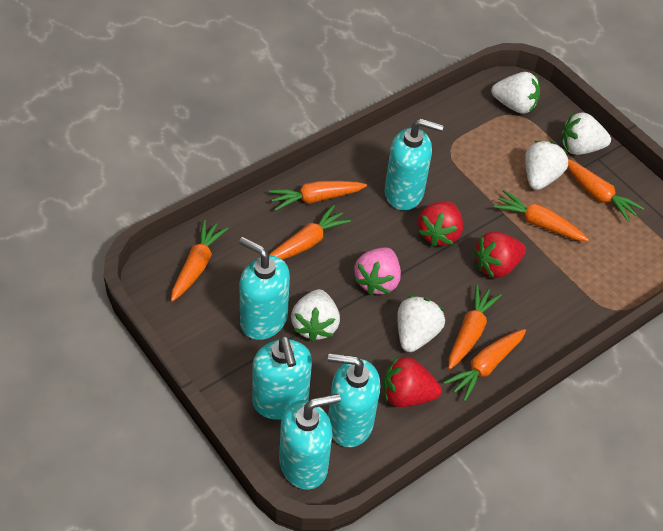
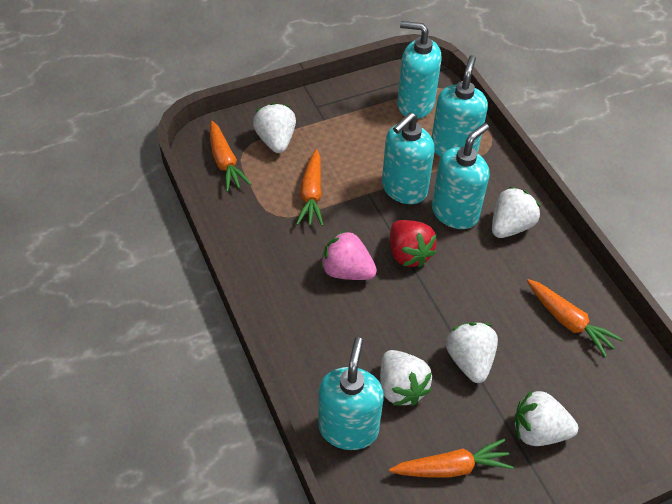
orange carrot: 7 -> 4
red strawberry: 3 -> 1

